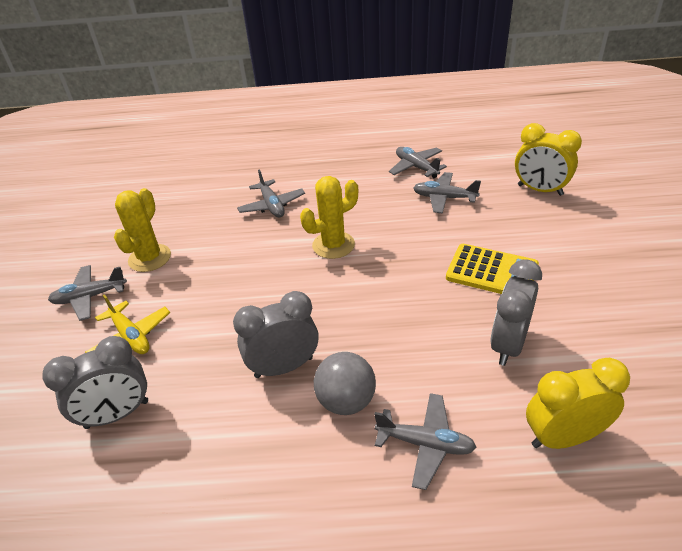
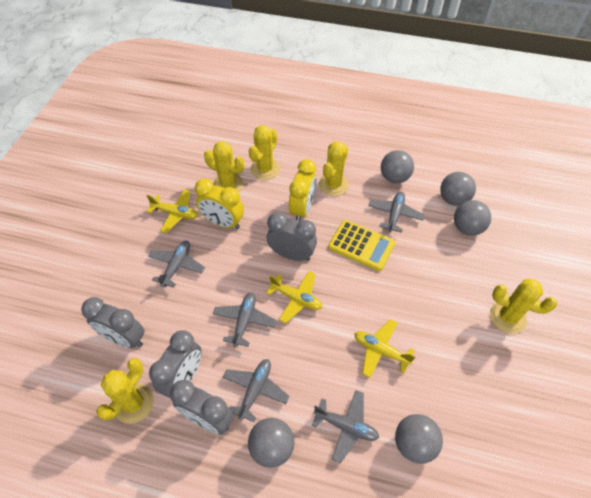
grey ball: 1 -> 5
grey clock: 3 -> 4
yellow cactus: 2 -> 5
yellow plane: 1 -> 3

